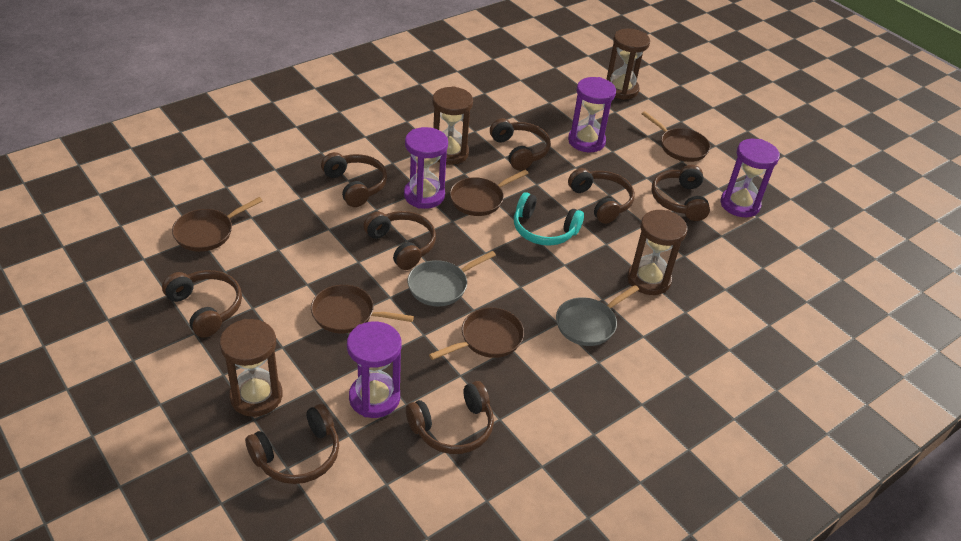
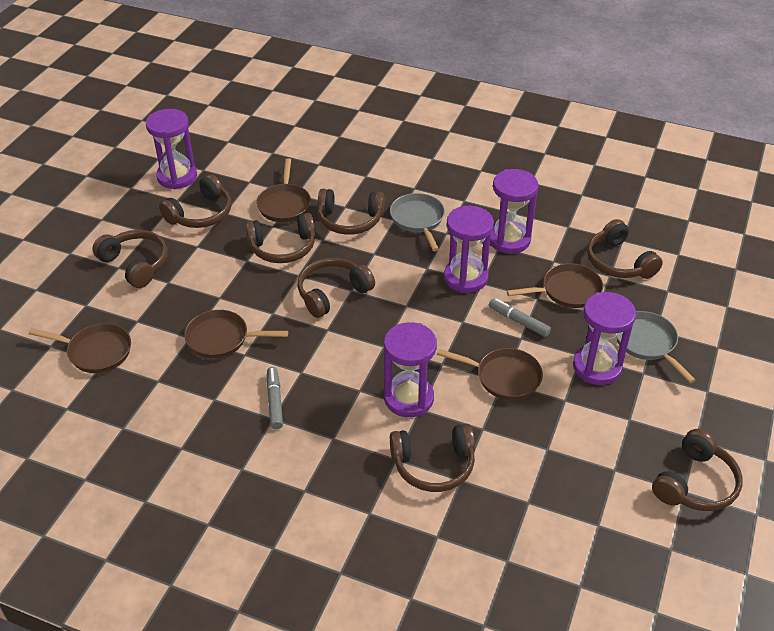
brown hourglass: 4 -> 0
grey marker: 0 -> 2
purple hourglass: 4 -> 5
turquoise headphones: 1 -> 0

